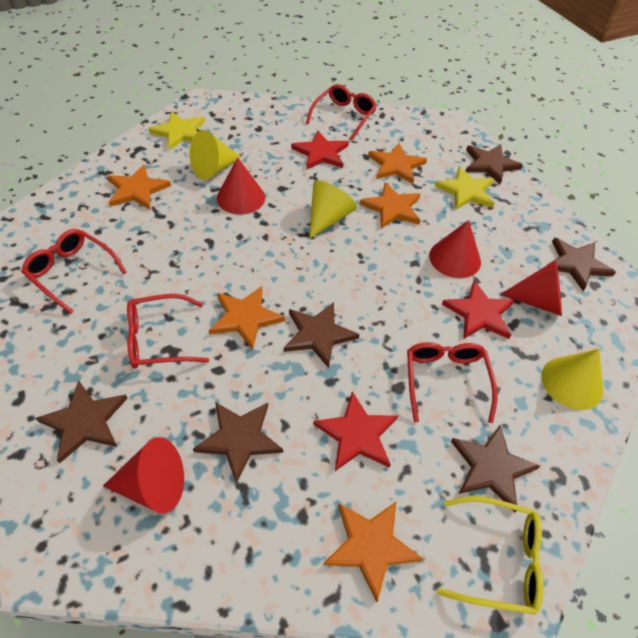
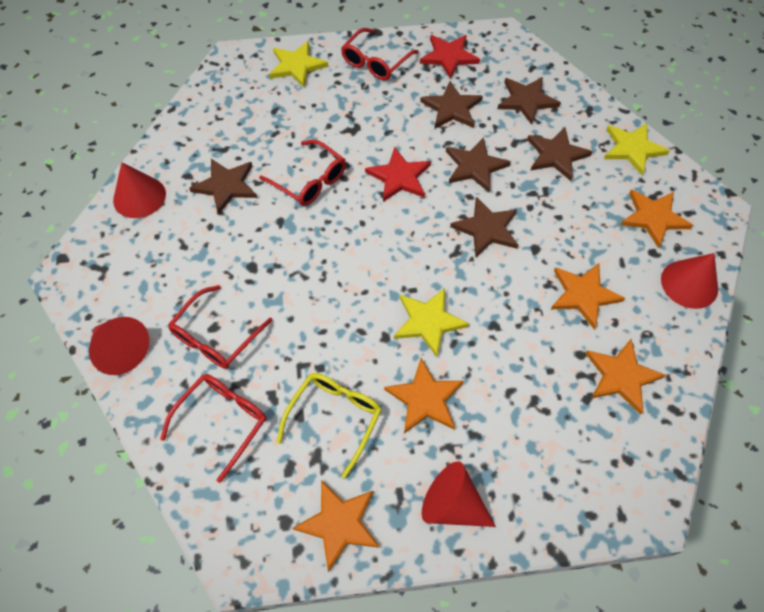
red star: 3 -> 2
yellow cone: 3 -> 0
yellow star: 2 -> 3

